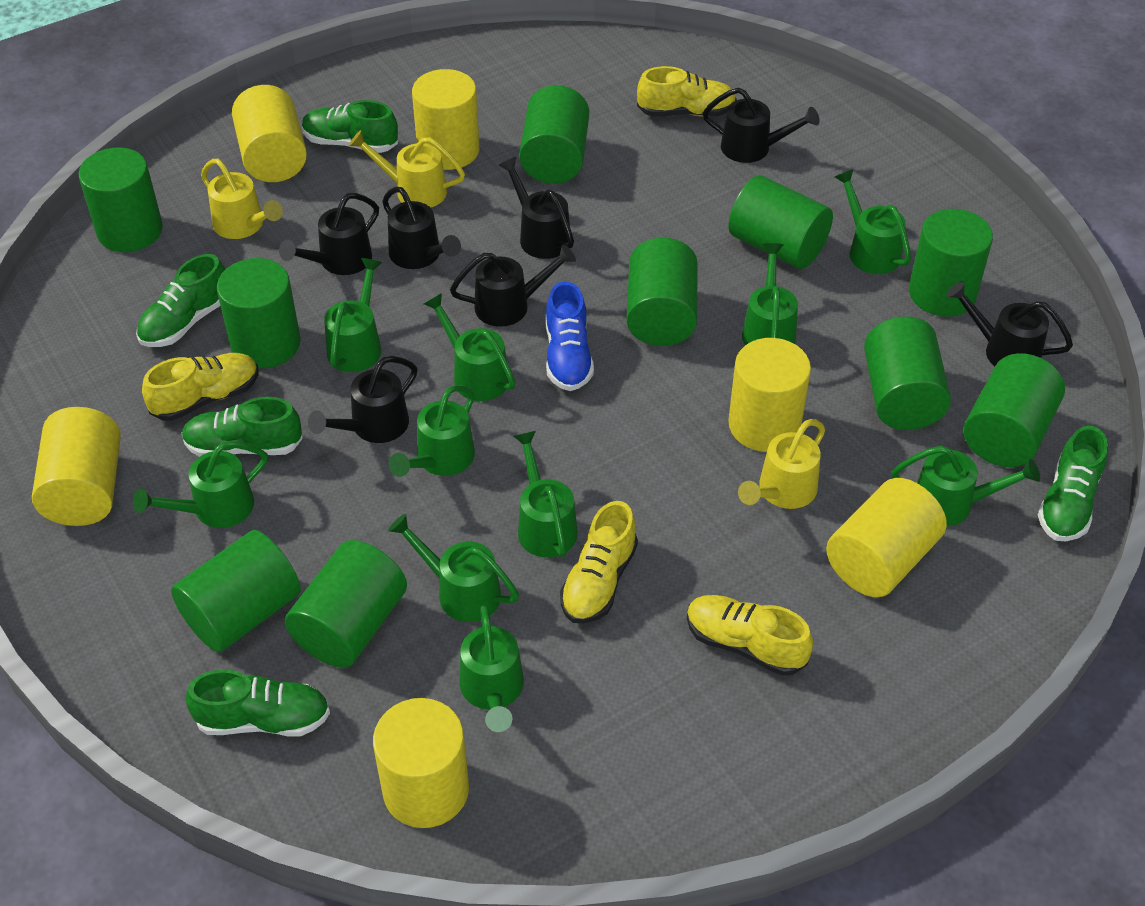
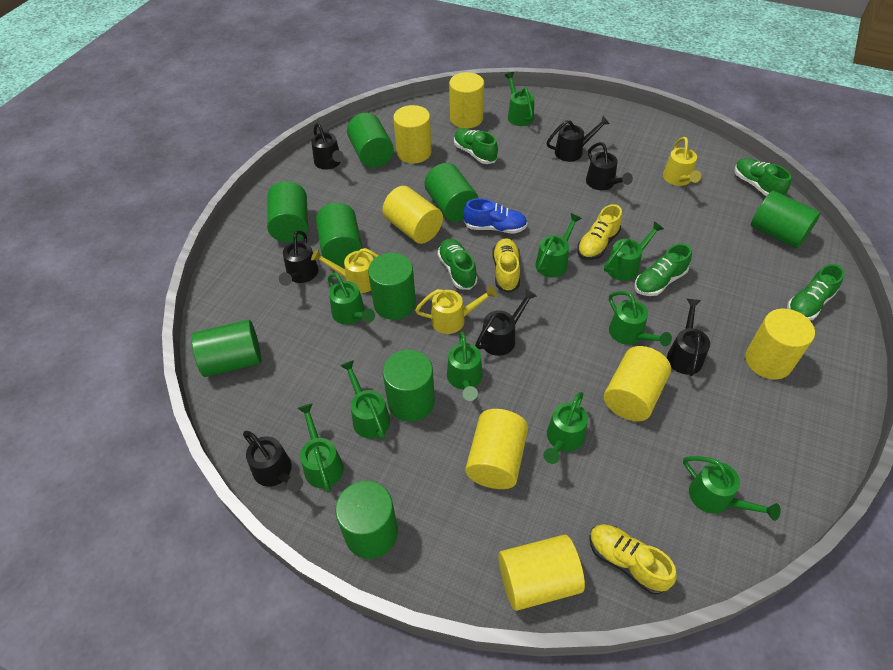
green cylinder: 10 -> 9
yellow cylinder: 6 -> 7
yellow shoe: 4 -> 3

